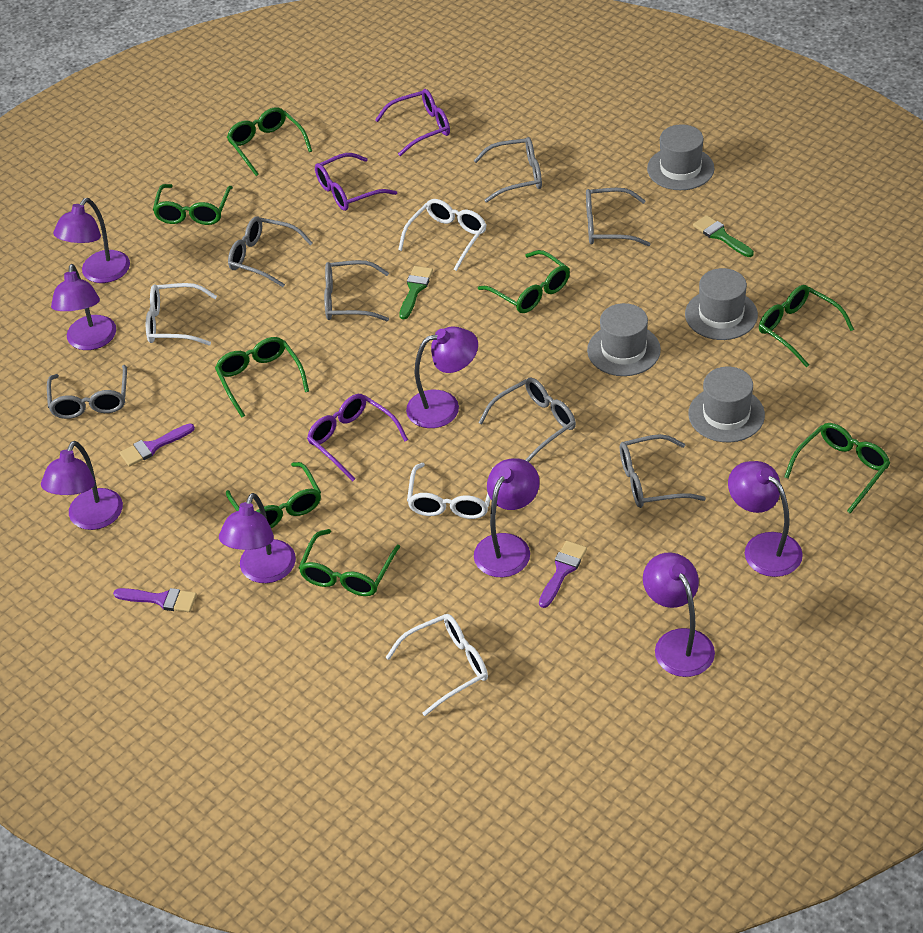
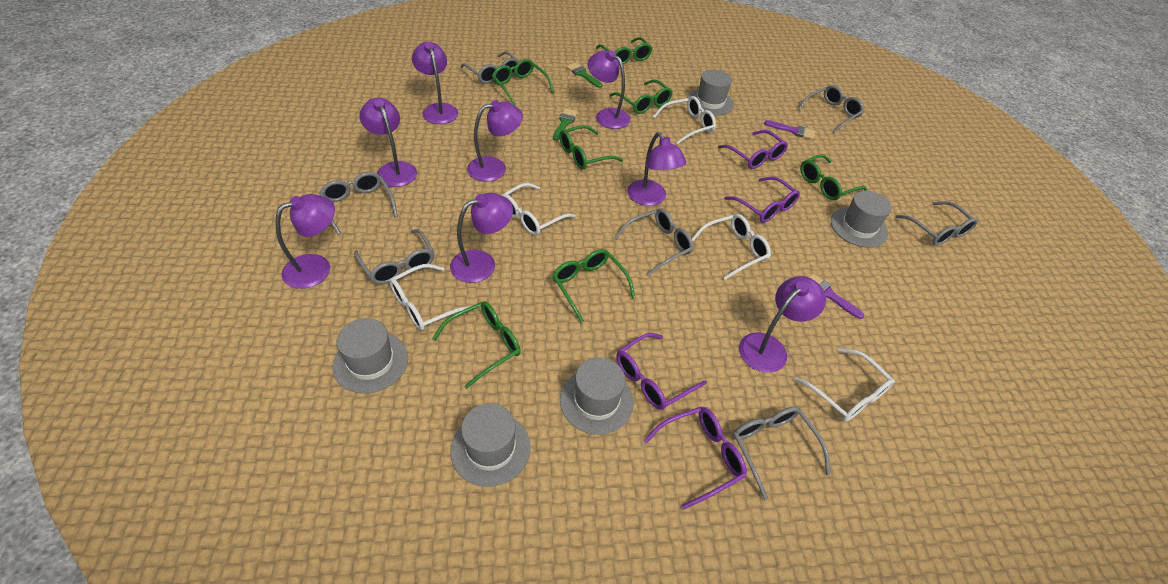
green glasses: 8 -> 7
grey hat: 4 -> 5
purple brush: 3 -> 2
purple glasses: 3 -> 4
white glasses: 4 -> 5

